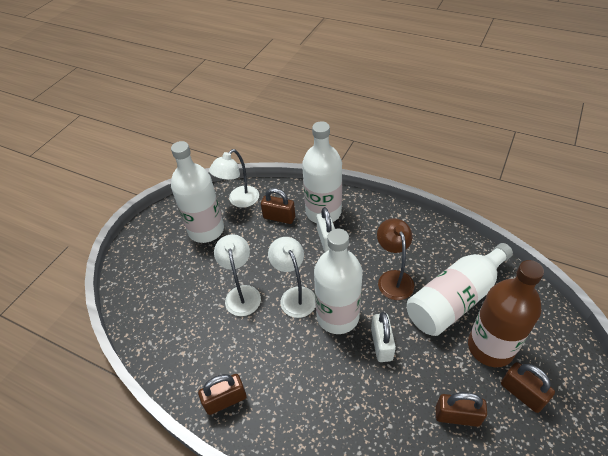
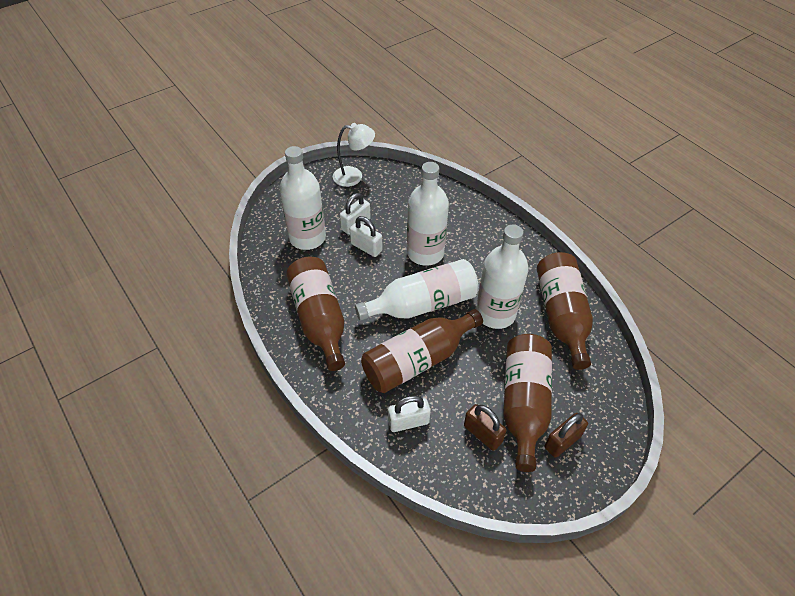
brown bottle: 1 -> 4
brown lamp: 1 -> 0
brown padlock: 4 -> 2
white lamp: 3 -> 1
white padlock: 2 -> 3

